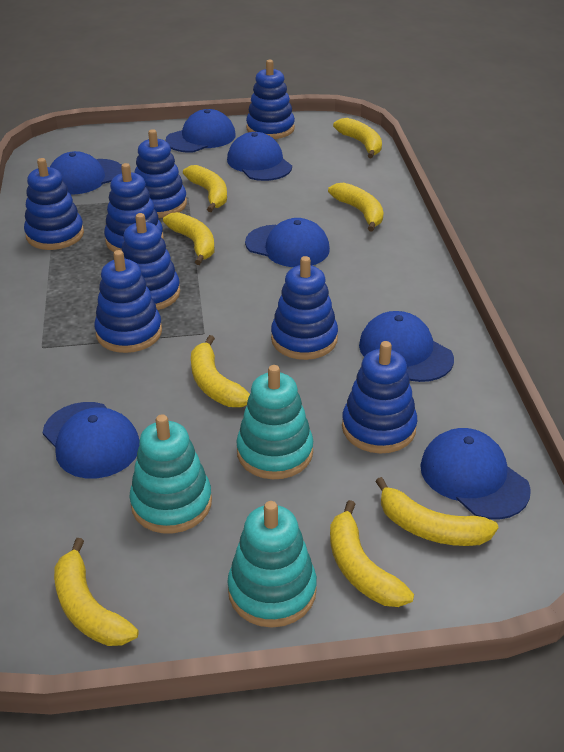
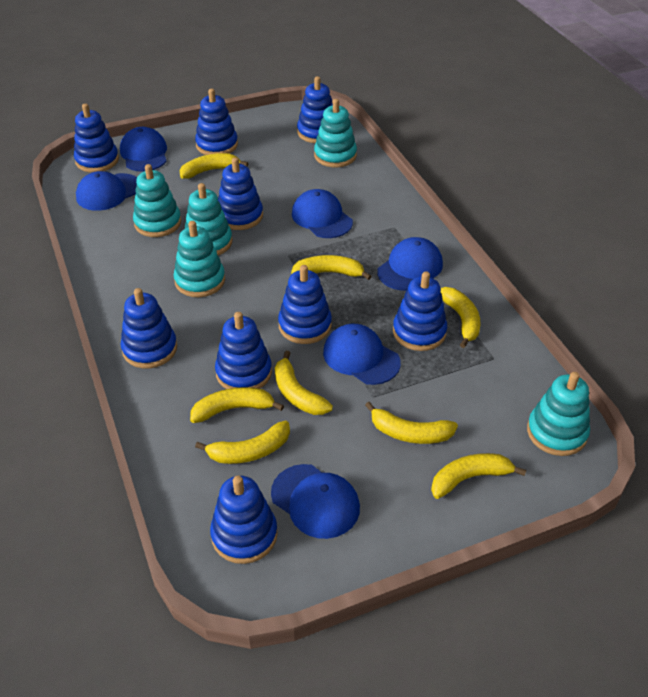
blue cap: 7 -> 6
blue stacking toy: 8 -> 9
turquoise stacking toy: 3 -> 5

